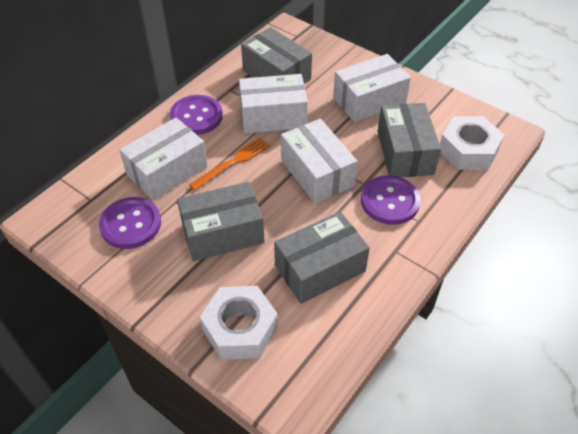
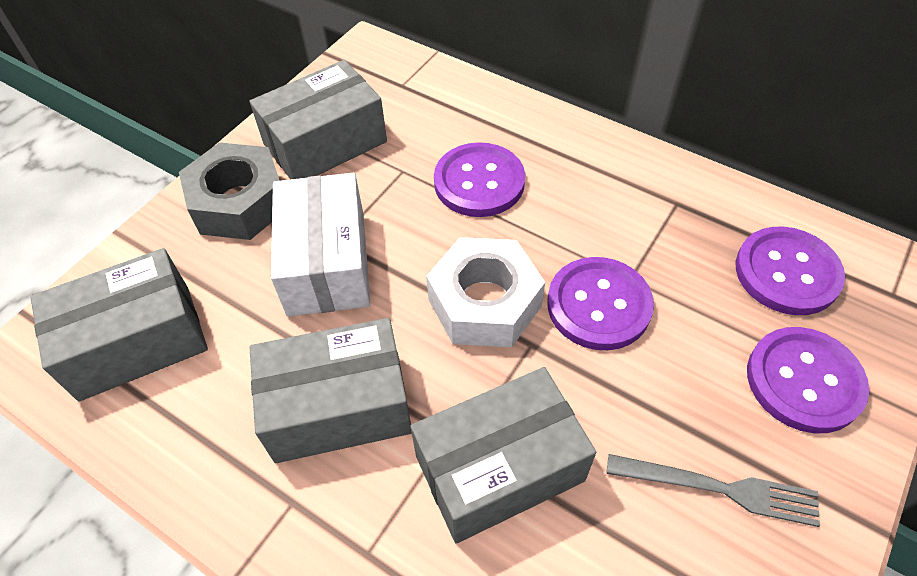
grey fork: 0 -> 1
grey nut: 0 -> 1
orange fork: 1 -> 0
purple button: 3 -> 4
white box: 4 -> 1
white nut: 2 -> 1

